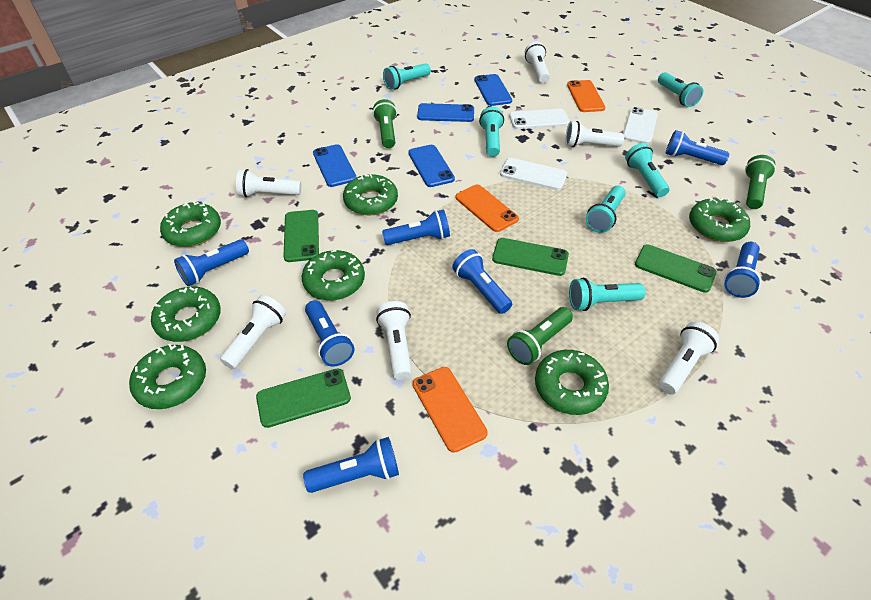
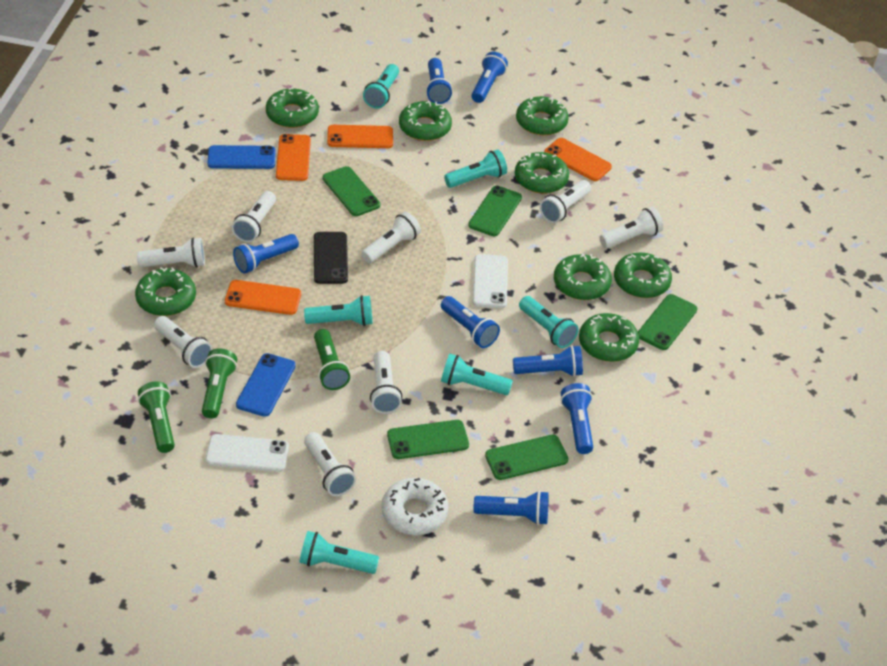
black phone: 0 -> 1
blue phone: 4 -> 2
green donut: 7 -> 8
green phone: 4 -> 5
orange phone: 3 -> 4
white donut: 0 -> 1
white flashlight: 6 -> 8
white phone: 3 -> 2

